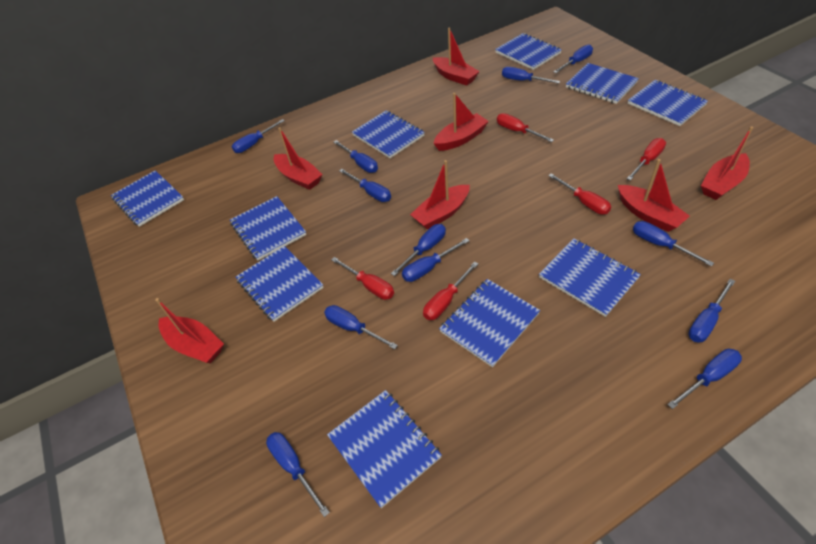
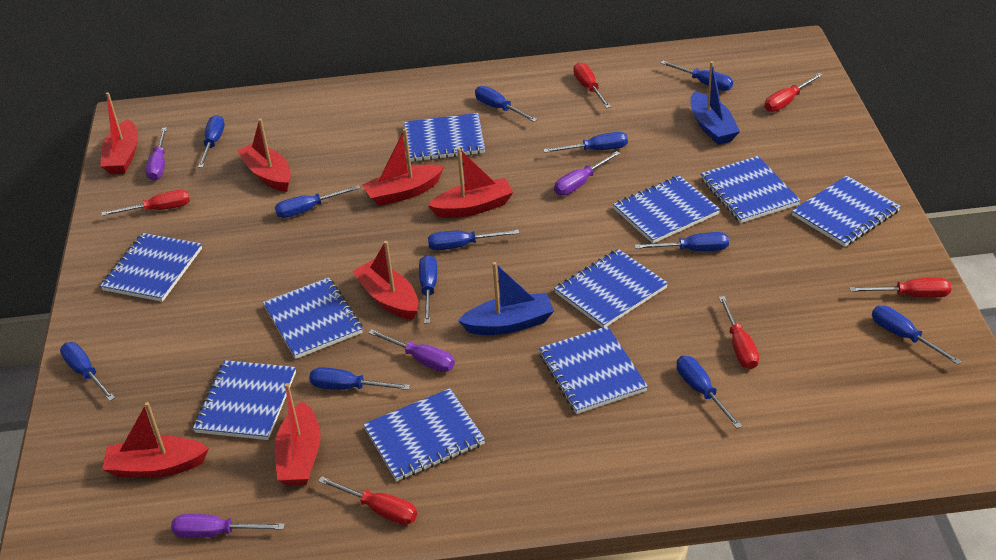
blue boat: 0 -> 2
purple screwdriver: 0 -> 4
red screwdriver: 5 -> 6

